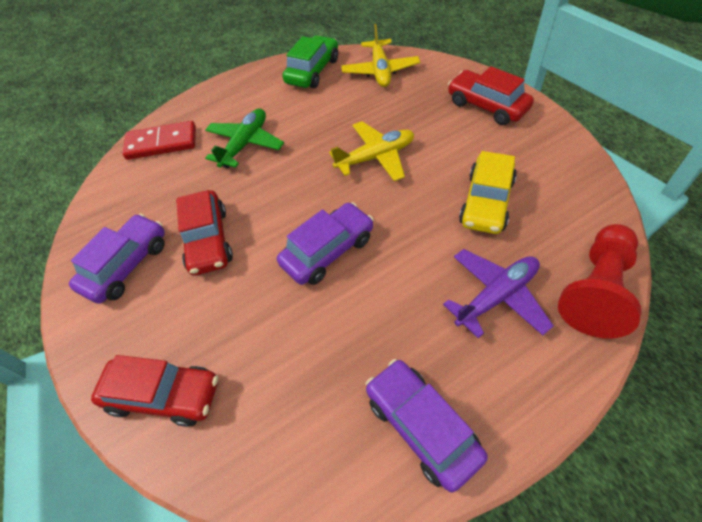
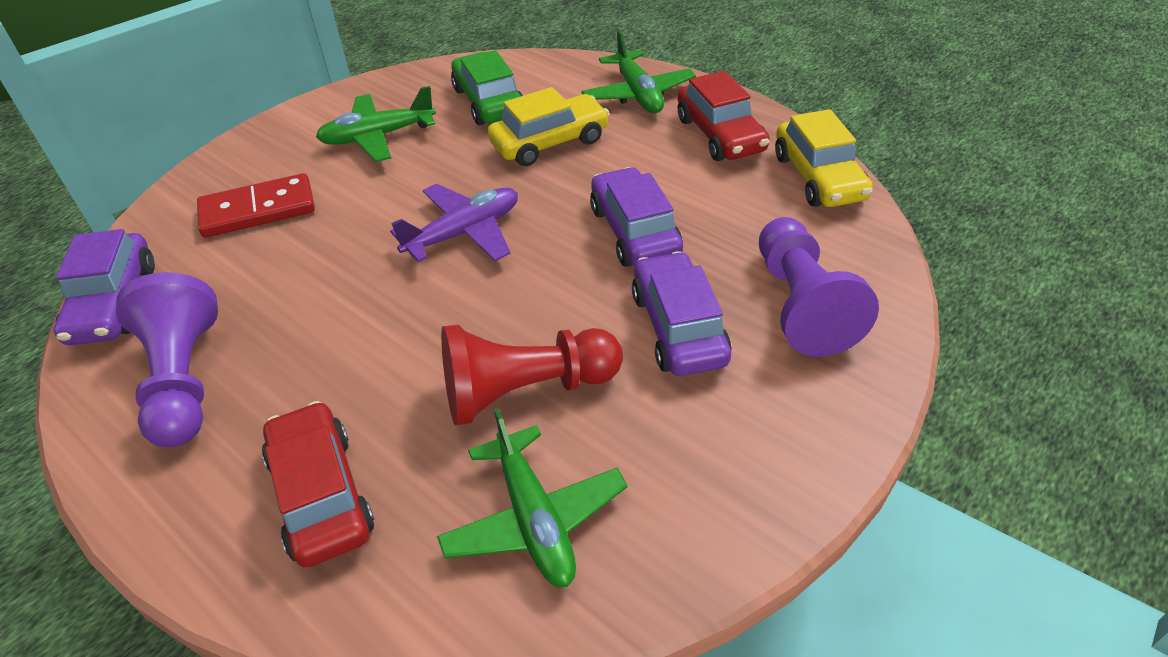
green plane: 1 -> 3
purple pawn: 0 -> 2
red car: 3 -> 2
yellow car: 1 -> 2
yellow plane: 2 -> 0

